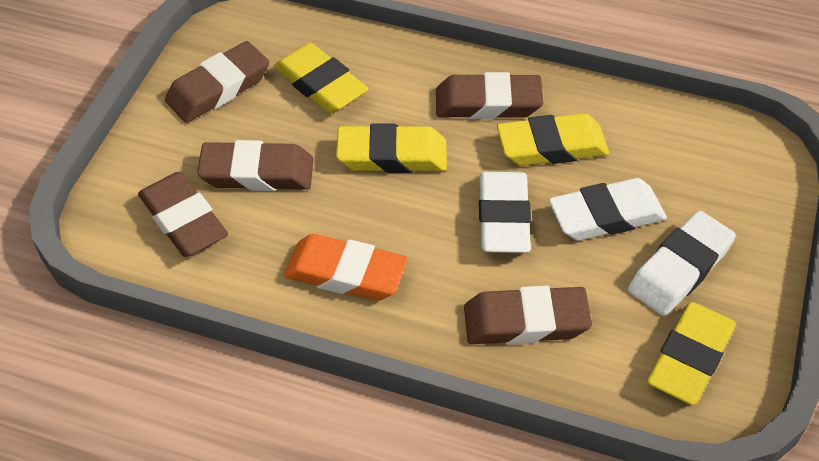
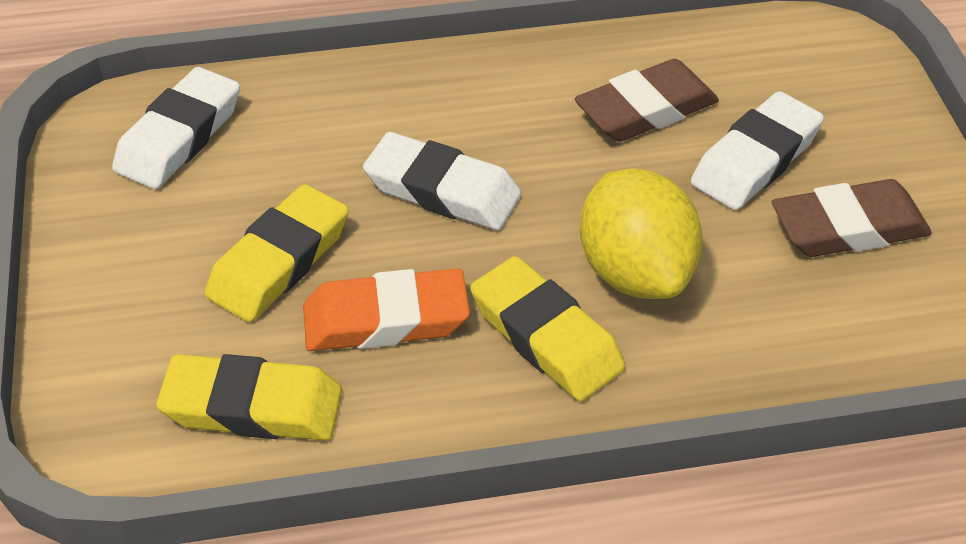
brown eraser: 5 -> 2
yellow eraser: 4 -> 3
yellow lemon: 0 -> 1

